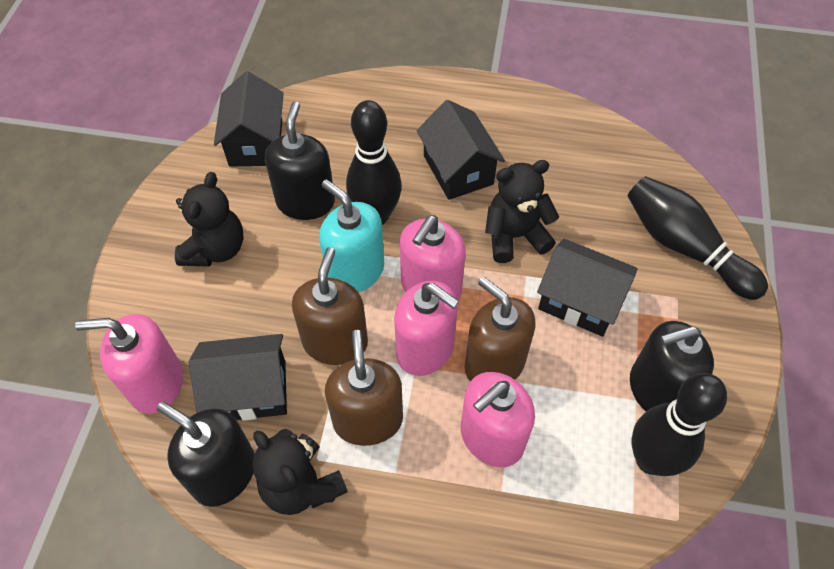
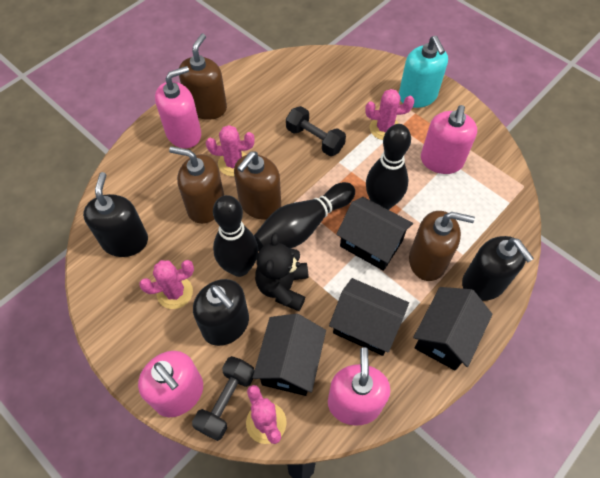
black dumbbell: 0 -> 2
black teddy bear: 3 -> 1
brown soap dispenser: 3 -> 4
pink cactus: 0 -> 4

